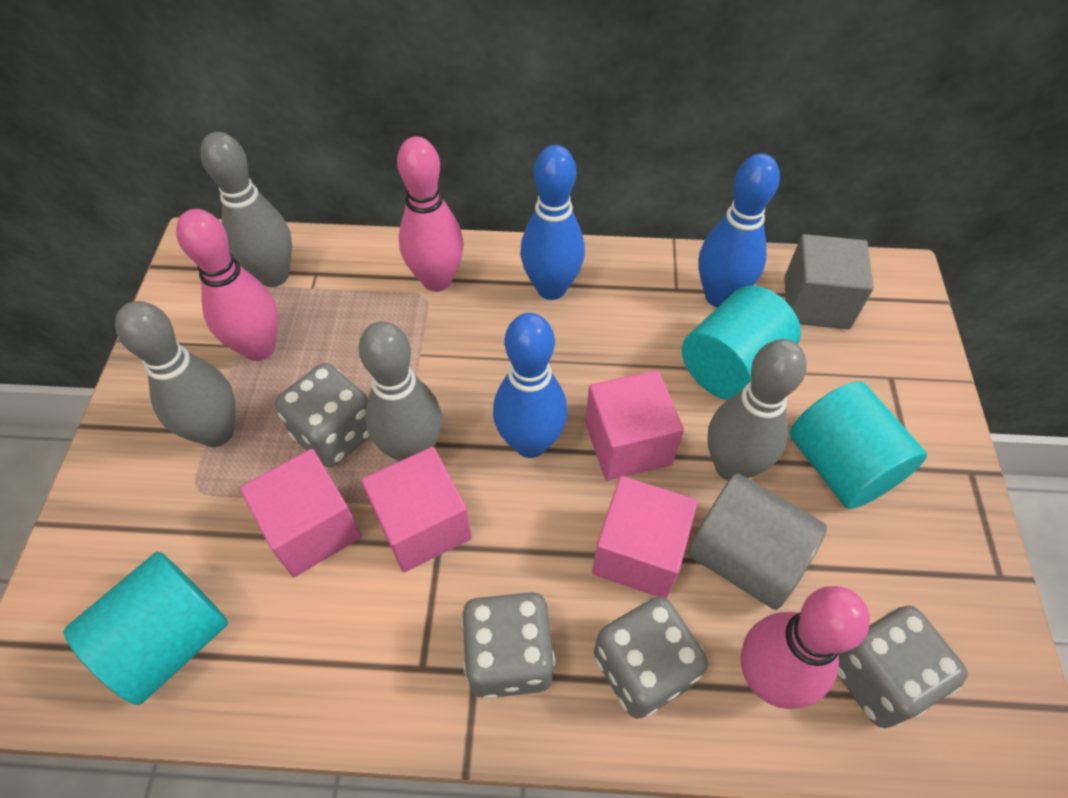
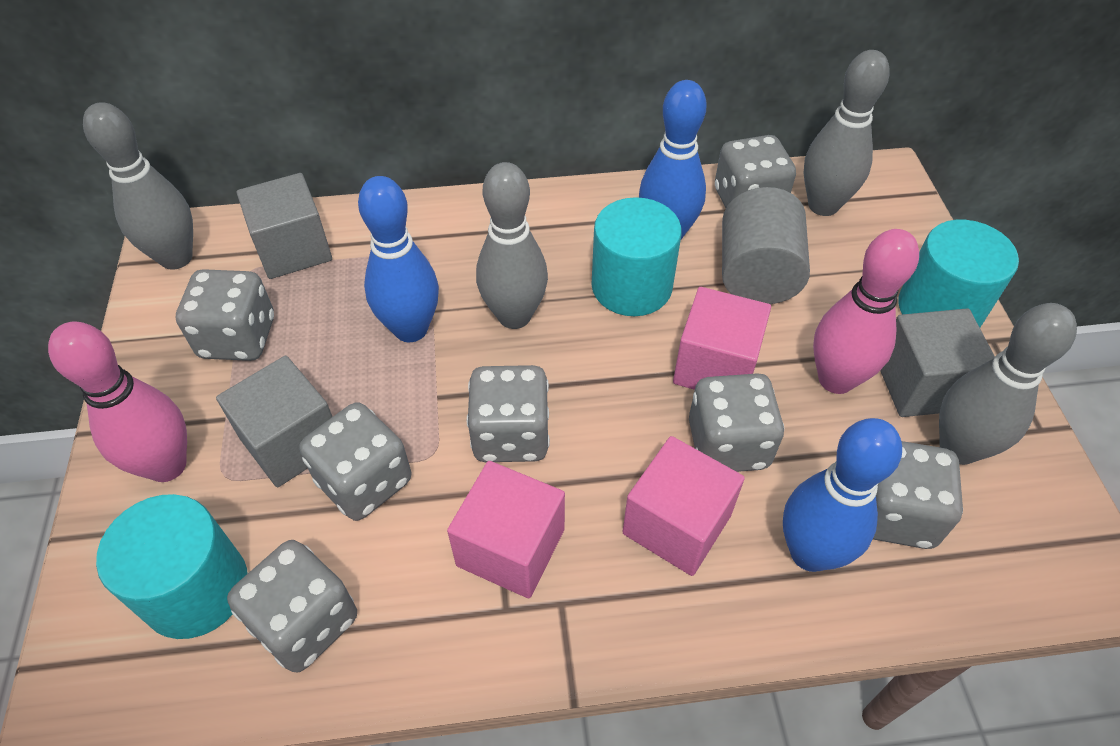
grey cube: 1 -> 3
grey dice: 4 -> 7
pink bowling pin: 3 -> 2
pink cube: 4 -> 3

